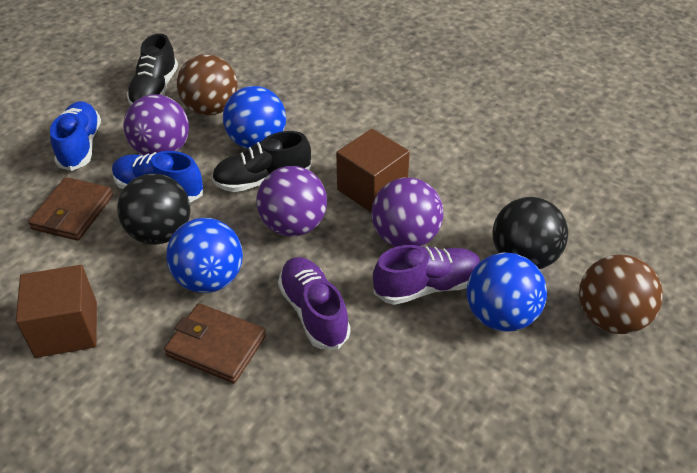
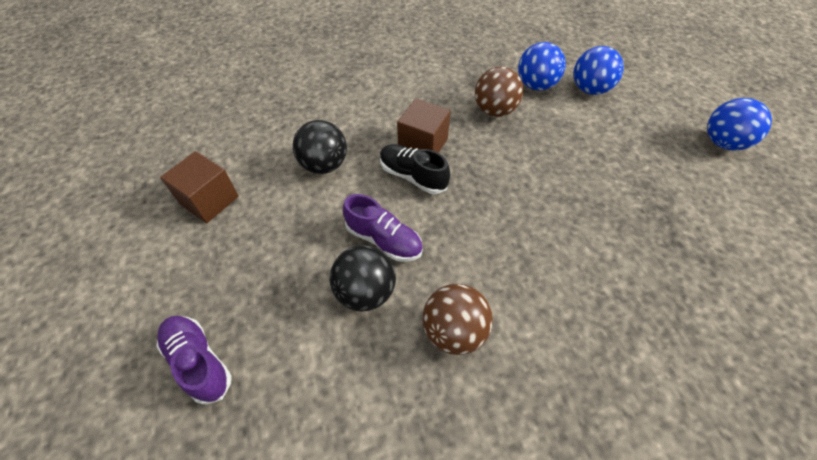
black shoe: 2 -> 1
blue shoe: 2 -> 0
brown wallet: 2 -> 0
purple ball: 3 -> 0

